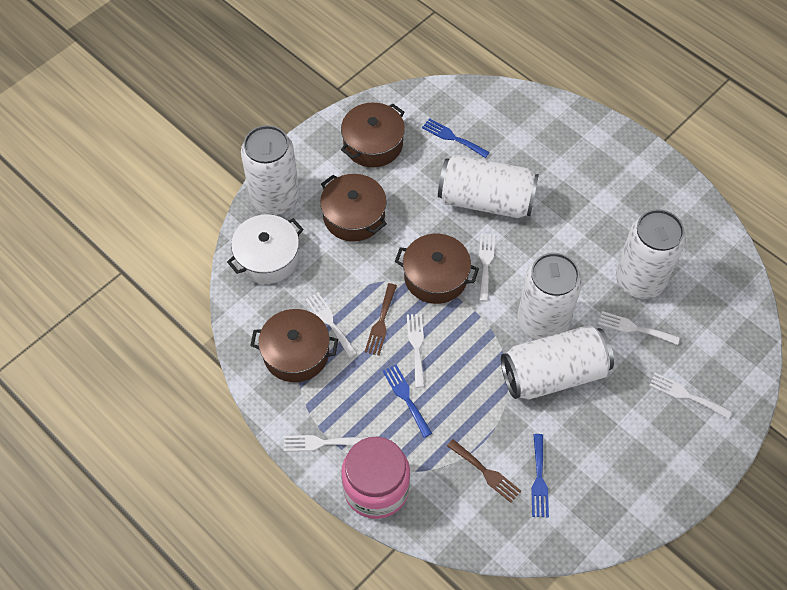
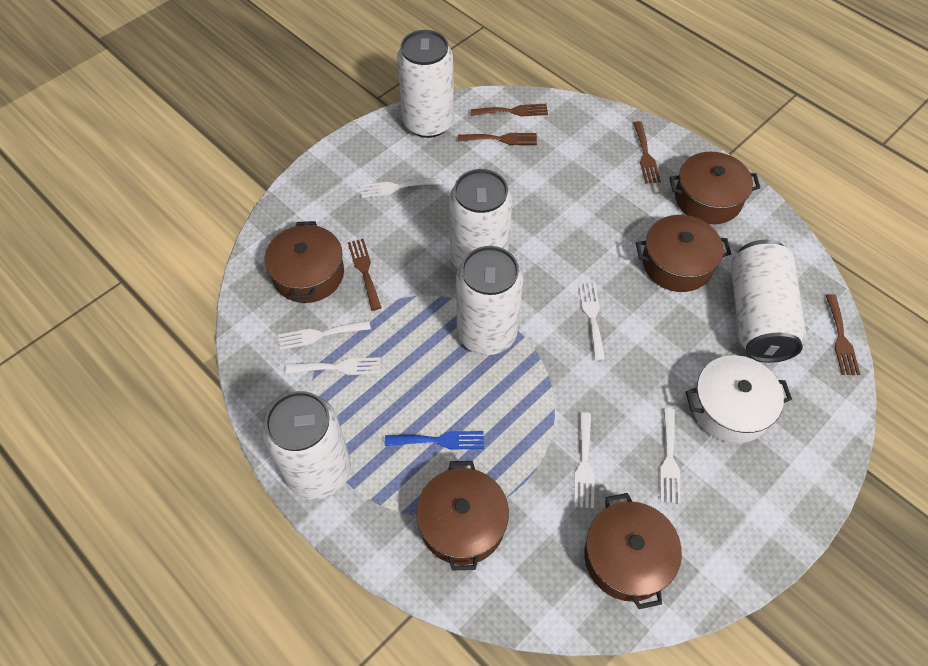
blue fork: 3 -> 1
brown fork: 2 -> 5
brown pot: 4 -> 5
pink jar: 1 -> 0

